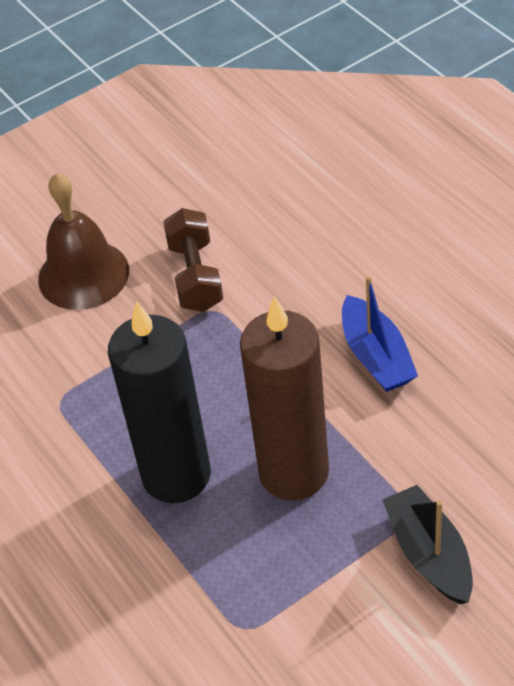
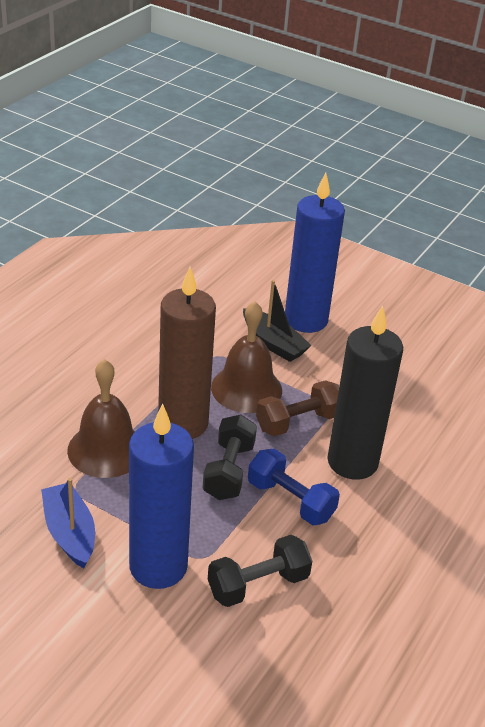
black dumbbell: 0 -> 2
blue candle: 0 -> 2
blue dumbbell: 0 -> 1
brown bell: 1 -> 2

